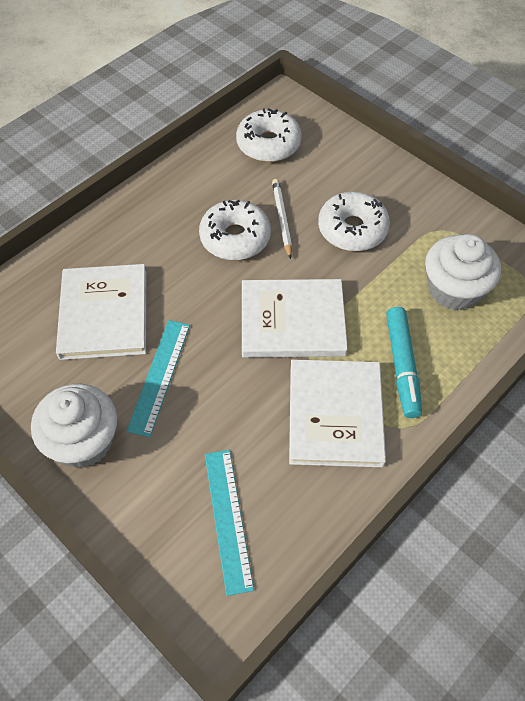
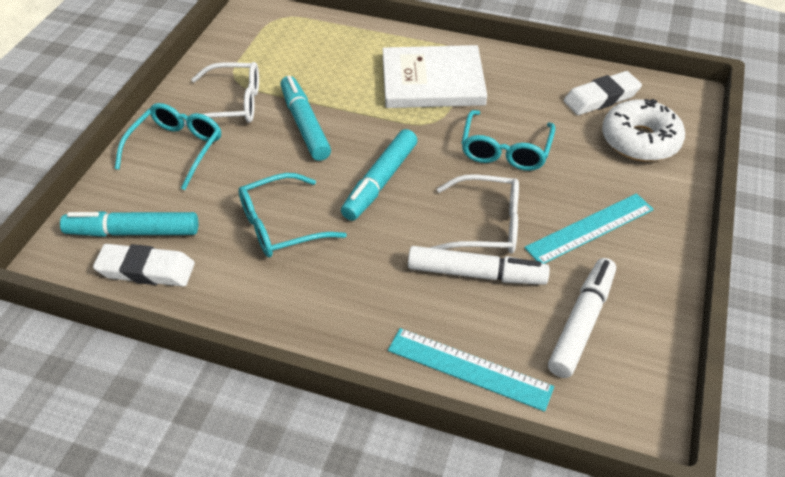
turquoise glasses: 0 -> 3
turquoise marker: 1 -> 3
white book: 3 -> 1
white cupcake: 2 -> 0
white donut: 3 -> 1
white eraser: 0 -> 2
white glasses: 0 -> 2
white marker: 0 -> 2
white pencil: 1 -> 0

